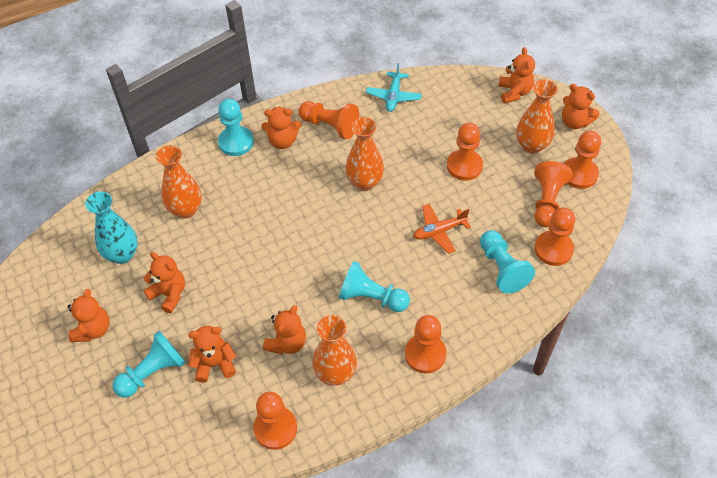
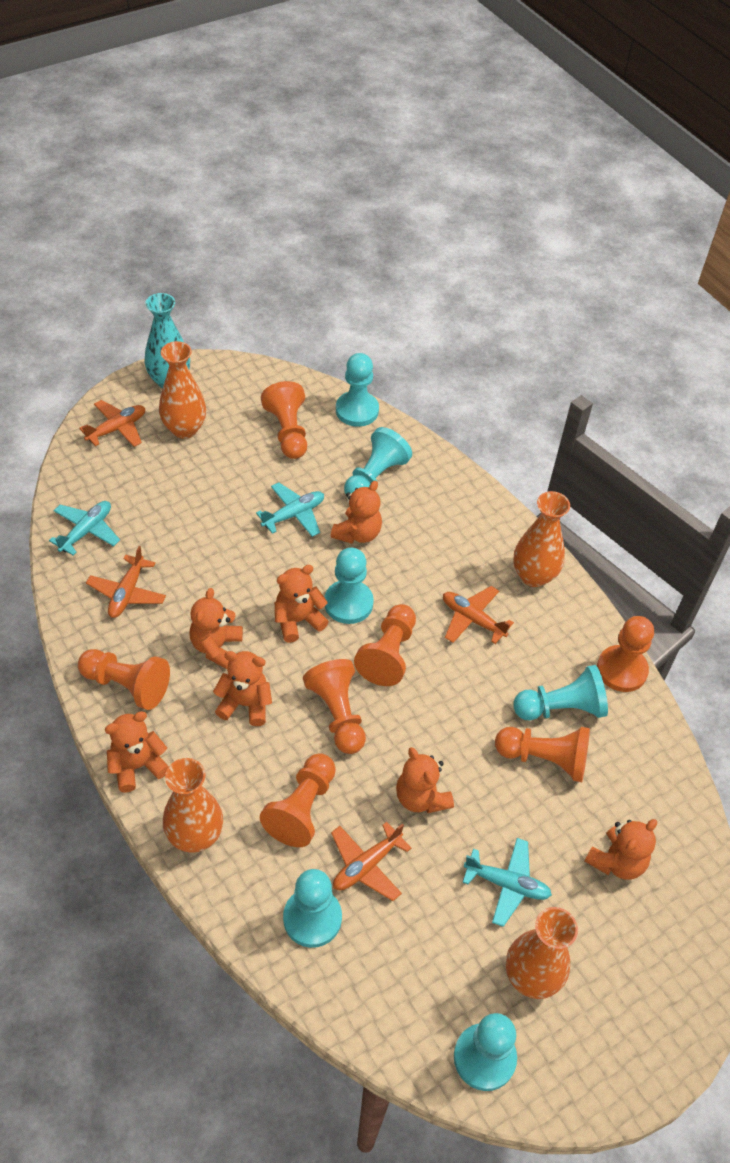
orange plane: 1 -> 4
turquoise pawn: 4 -> 6
turquoise plane: 1 -> 3

